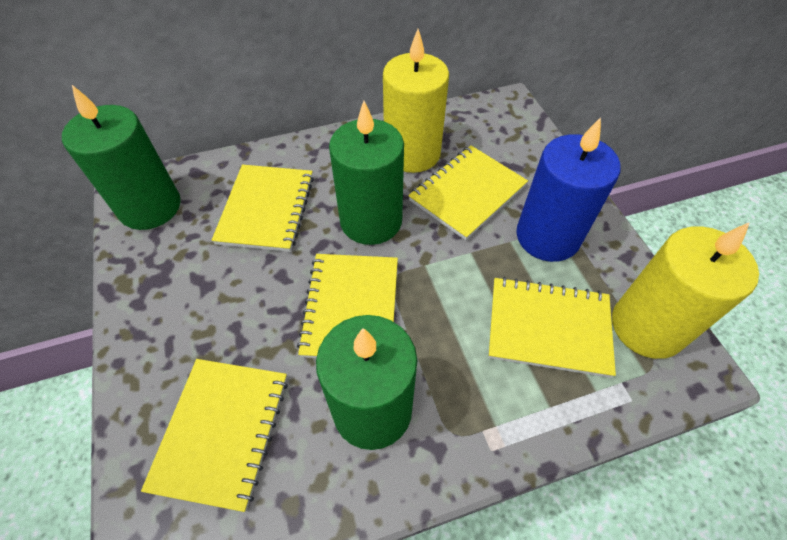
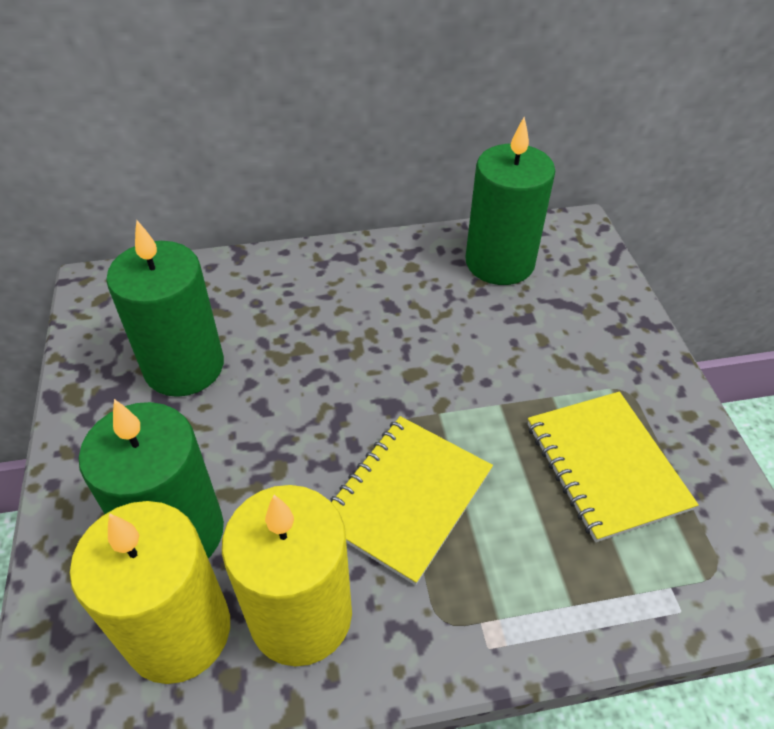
blue candle: 1 -> 0
yellow notebook: 5 -> 2

